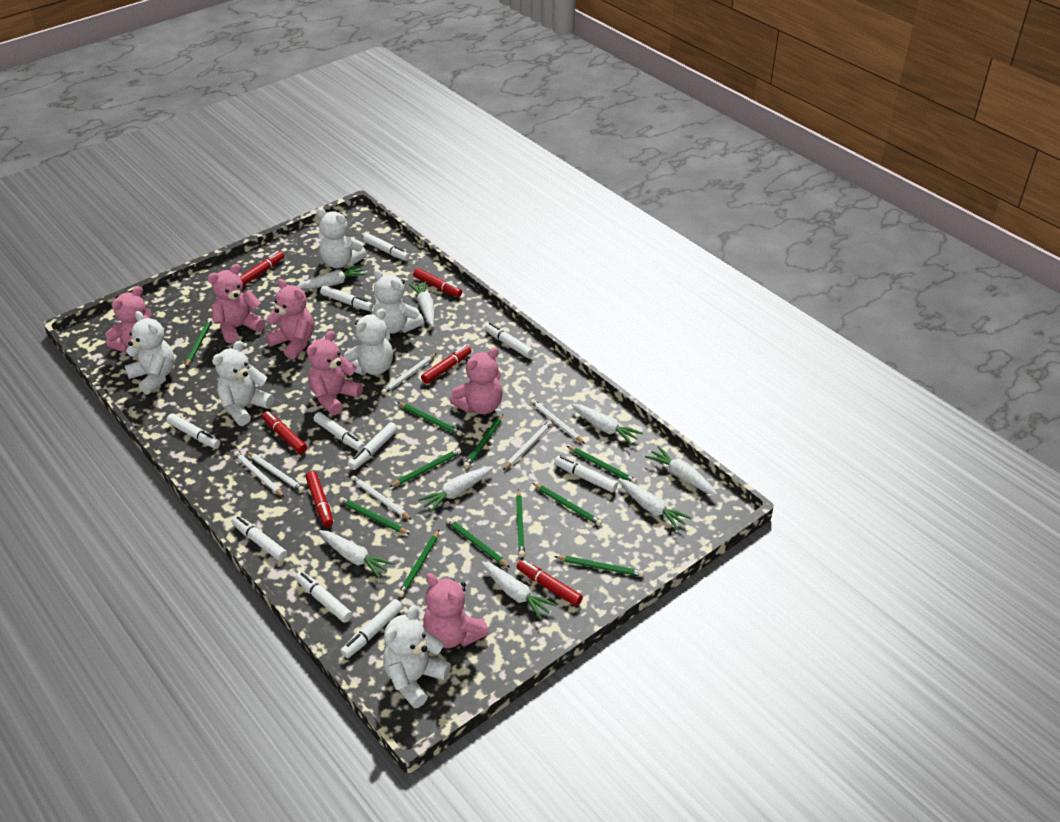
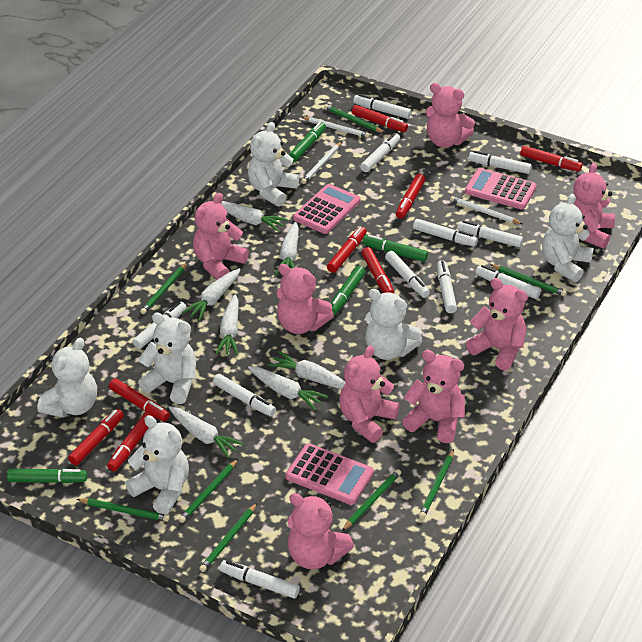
green marker: 0 -> 4
green pencil: 11 -> 8
pink calculator: 0 -> 3
pink teddy bear: 6 -> 8
red marker: 6 -> 8
white carrot: 8 -> 7
white marker: 10 -> 11
white pencil: 6 -> 3

